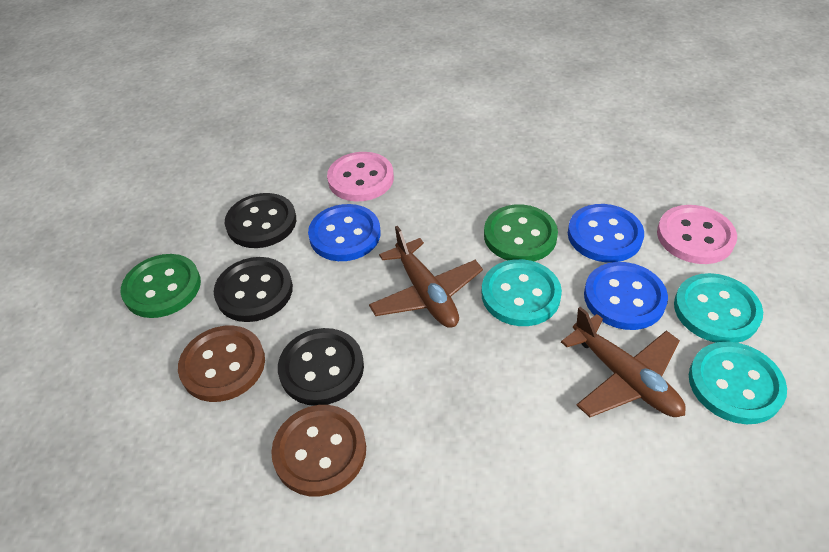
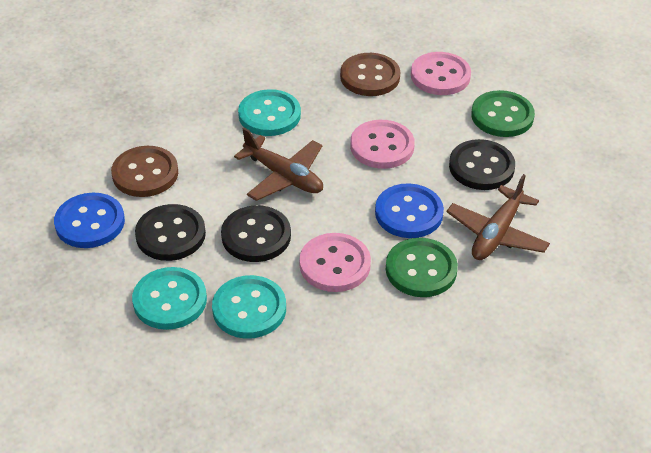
blue button: 3 -> 2
pink button: 2 -> 3

